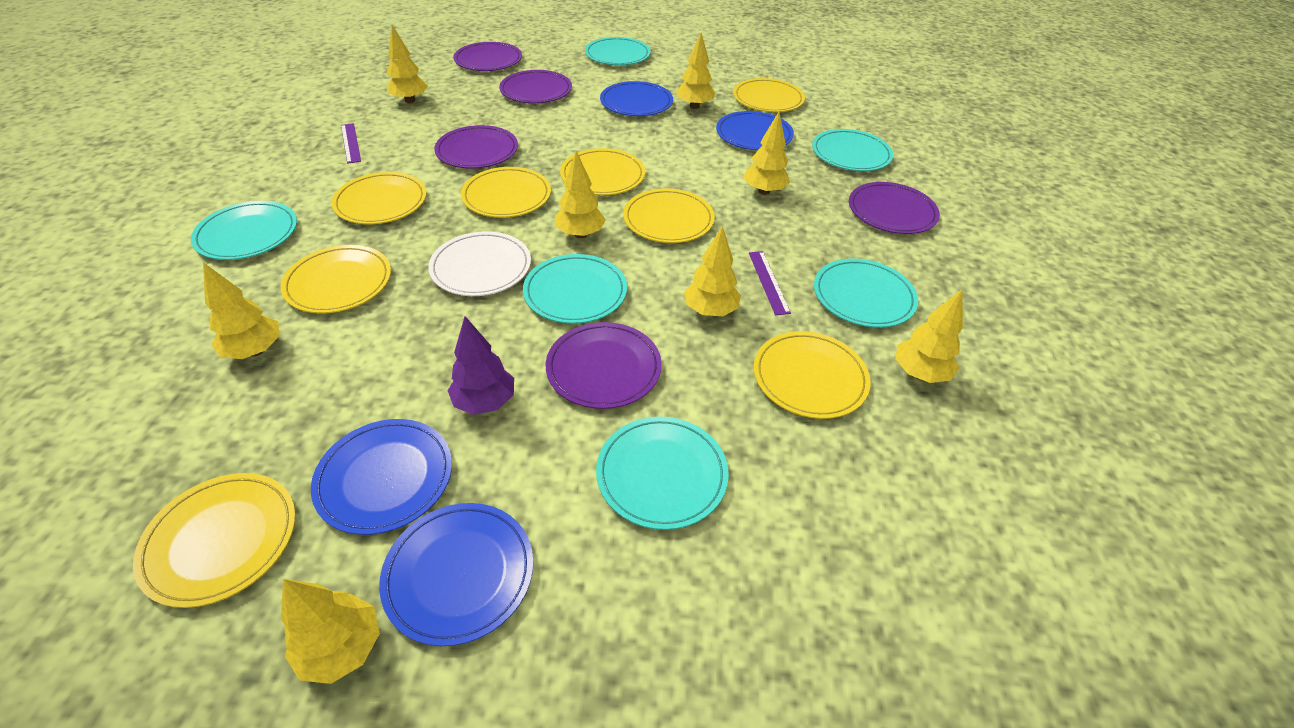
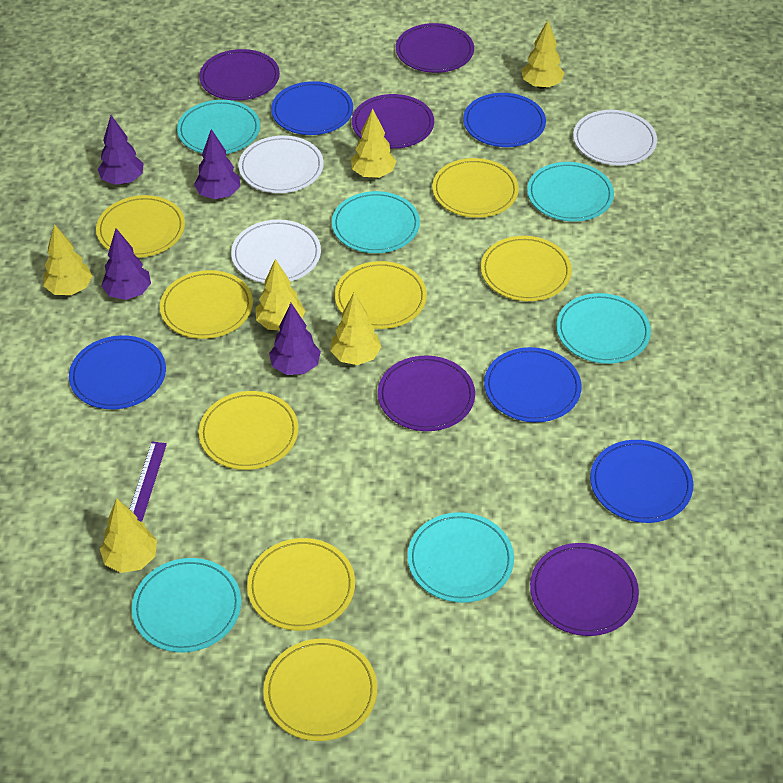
blue plate: 4 -> 5
purple ruler: 2 -> 1
purple tree: 1 -> 4
white plate: 1 -> 3
yellow tree: 8 -> 6

